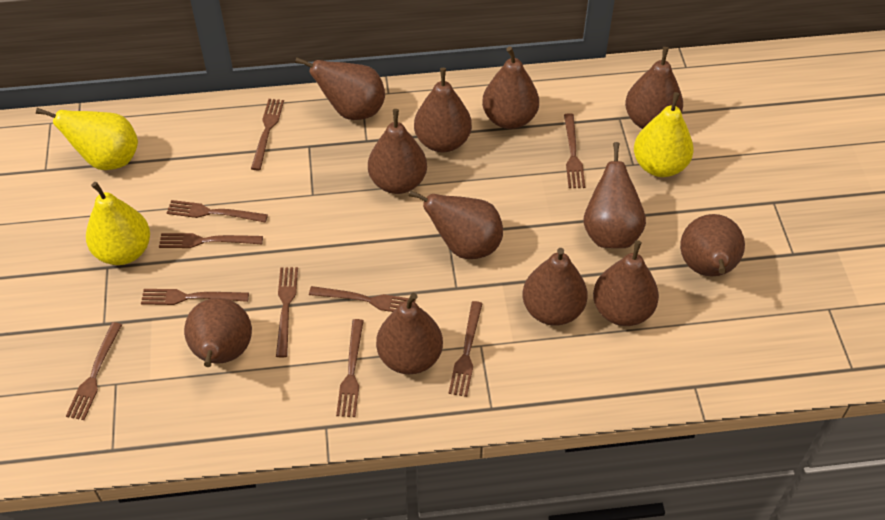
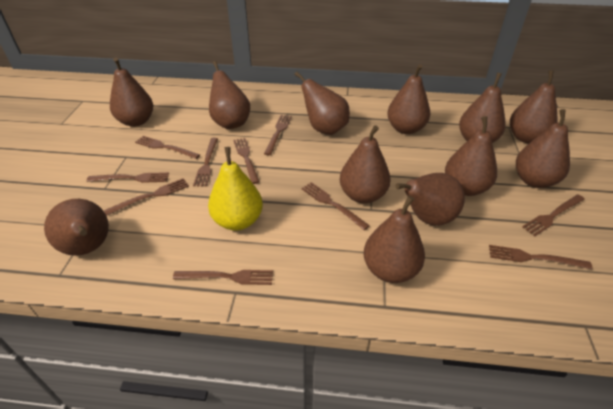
yellow pear: 3 -> 1

